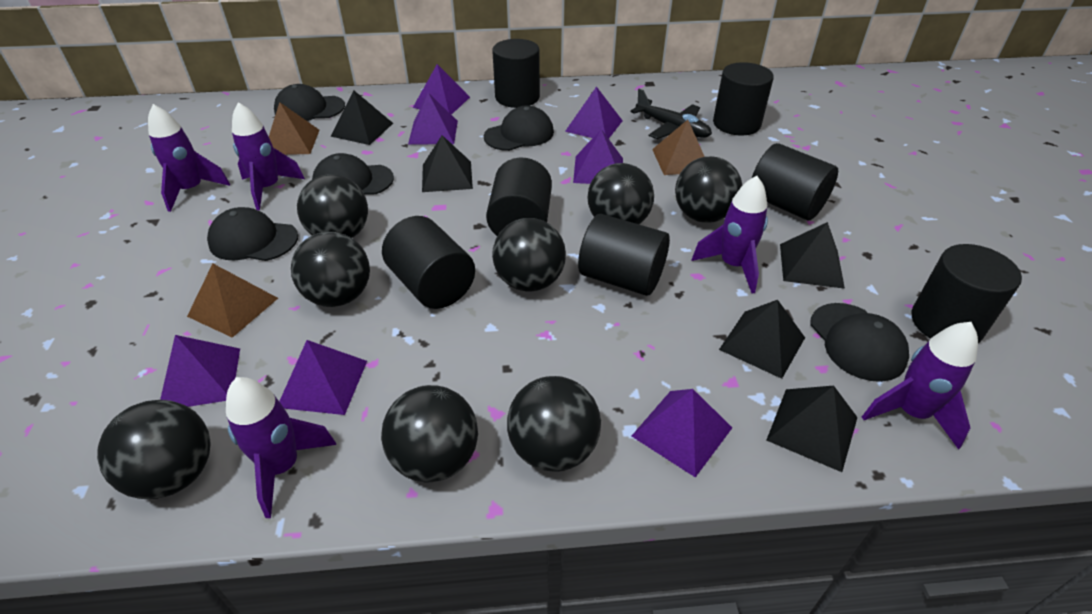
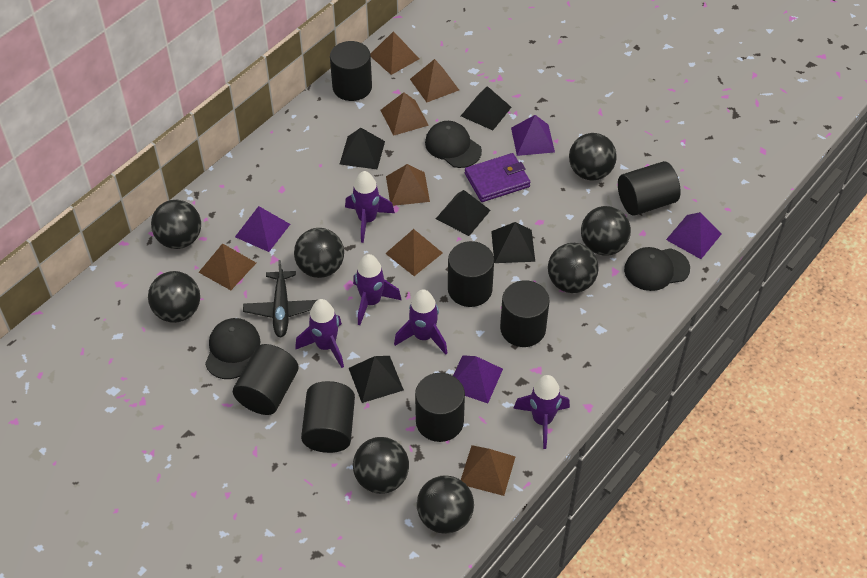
black cap: 5 -> 3
brown pyramid: 3 -> 7
purple pyramid: 7 -> 4
purple wallet: 0 -> 1

